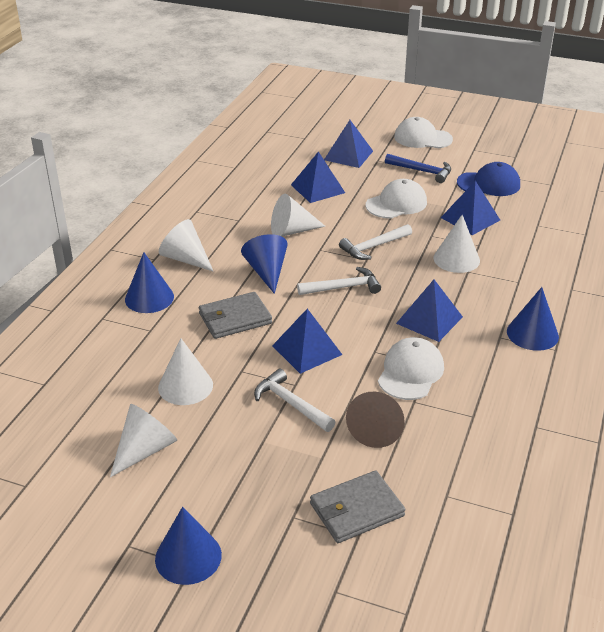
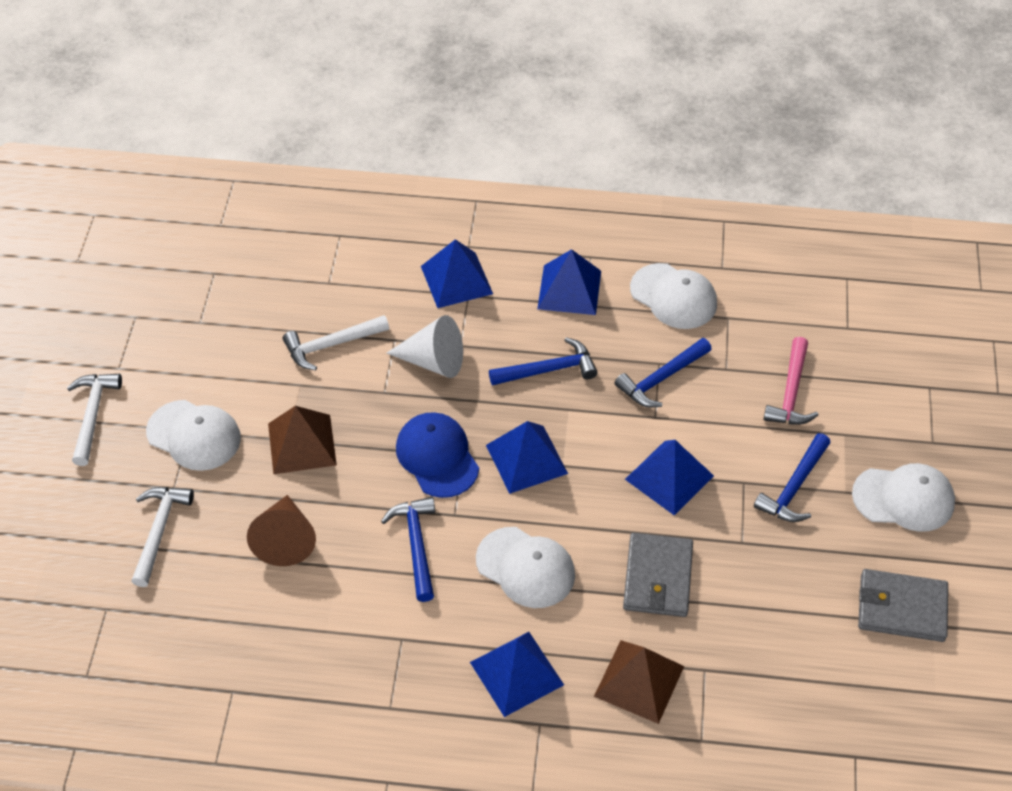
blue cone: 4 -> 0
blue hammer: 1 -> 4
brown pyramid: 0 -> 2
pink hammer: 0 -> 1
white cap: 3 -> 4
white cone: 5 -> 1

